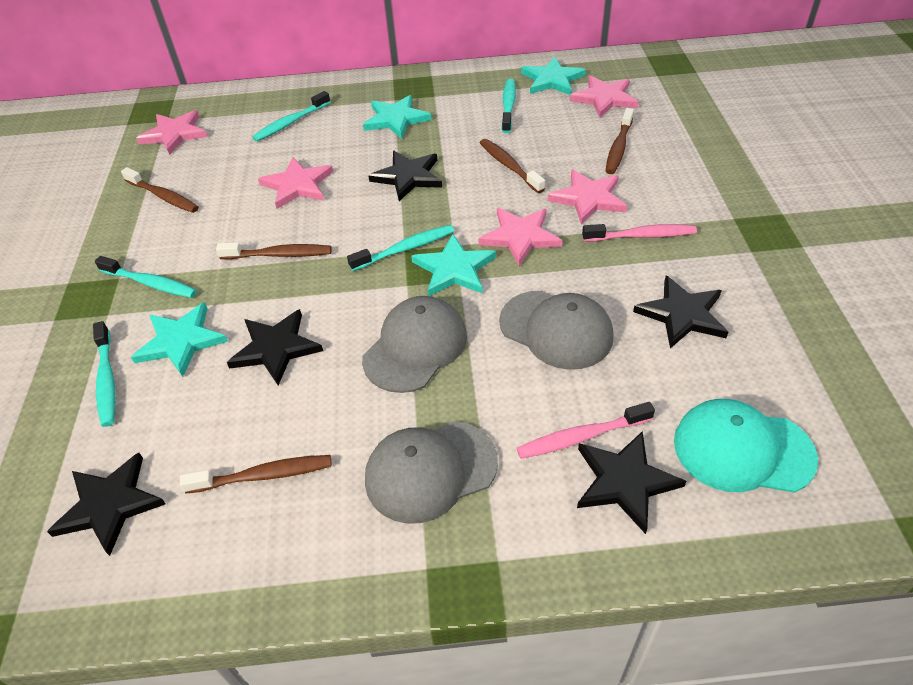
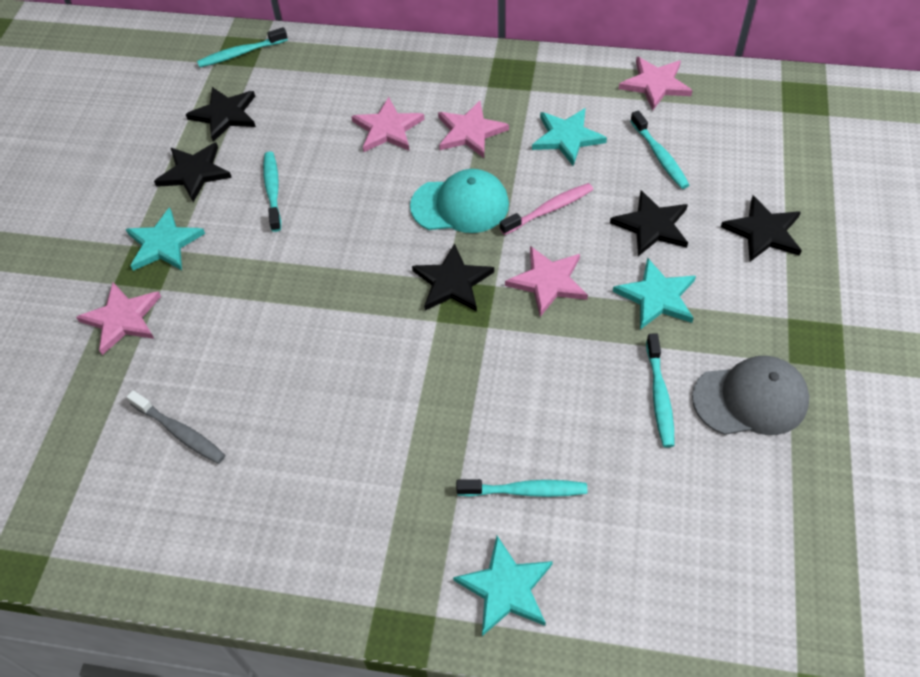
brown toothbrush: 5 -> 0
grey cap: 3 -> 1
grey toothbrush: 0 -> 1
pink toothbrush: 2 -> 1

